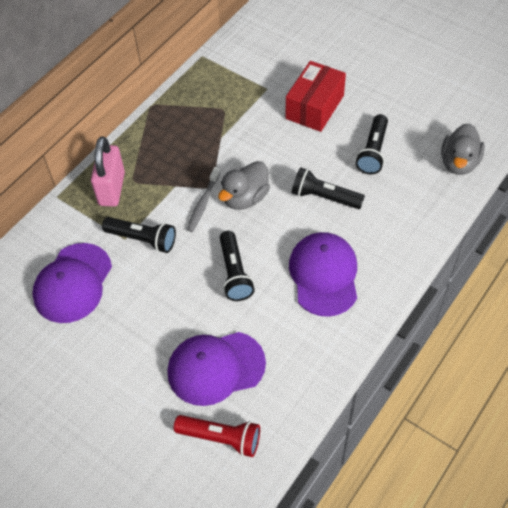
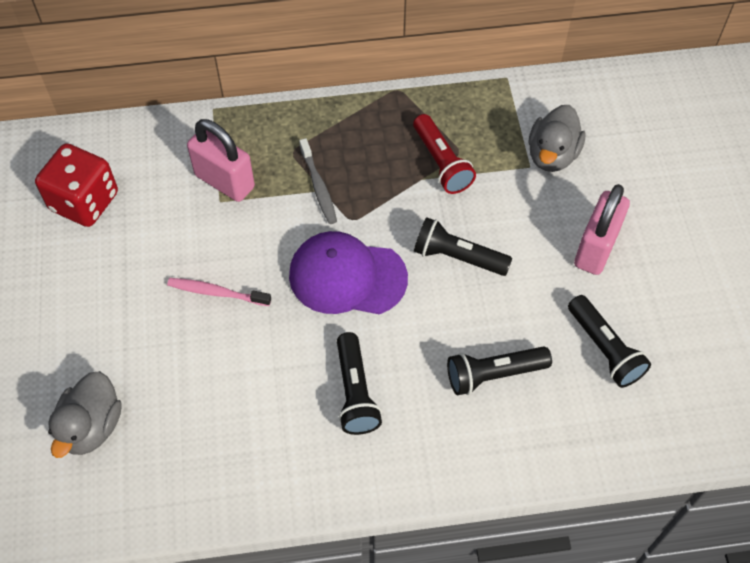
pink padlock: 1 -> 2
pink toothbrush: 0 -> 1
purple cap: 3 -> 1
red box: 1 -> 0
red dice: 0 -> 1

